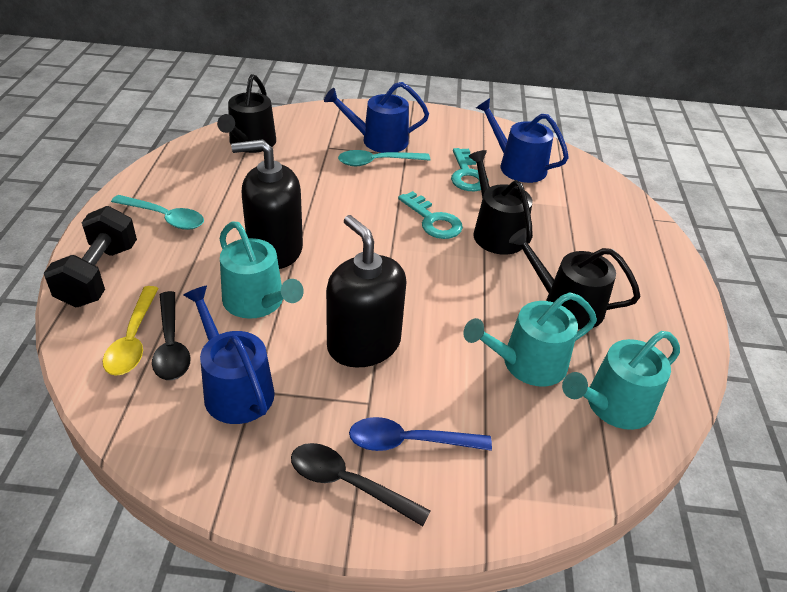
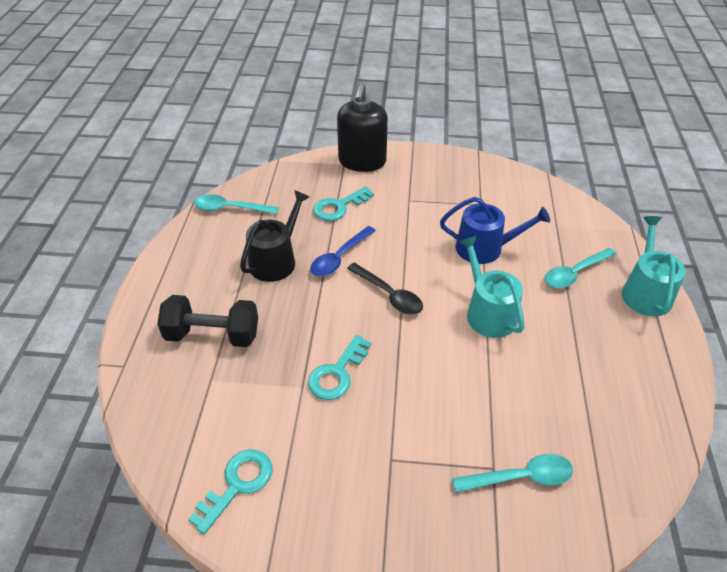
black soap dispenser: 2 -> 1
black spoon: 2 -> 1
black watering can: 3 -> 1
blue watering can: 3 -> 1
turquoise key: 2 -> 3
turquoise spoon: 2 -> 3
turquoise watering can: 3 -> 2
yellow spoon: 1 -> 0

